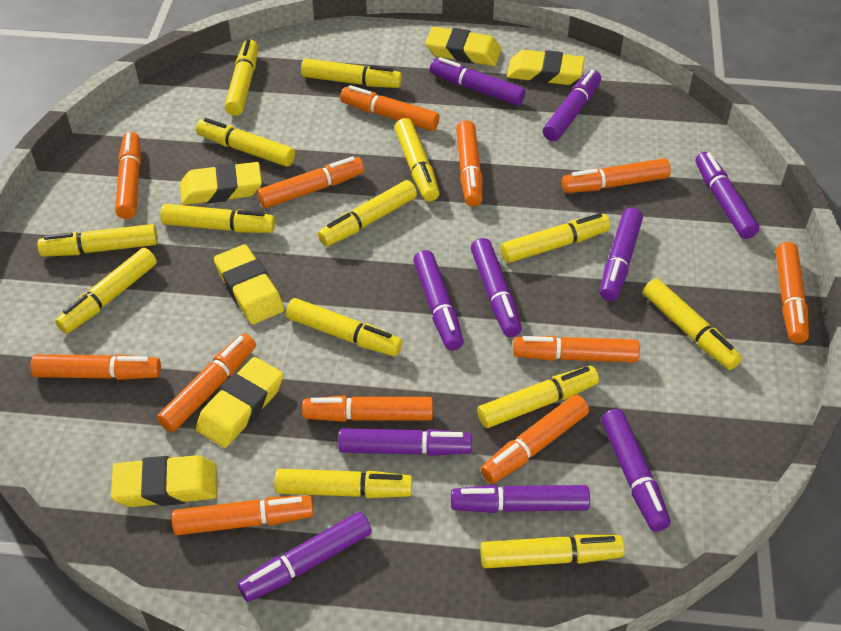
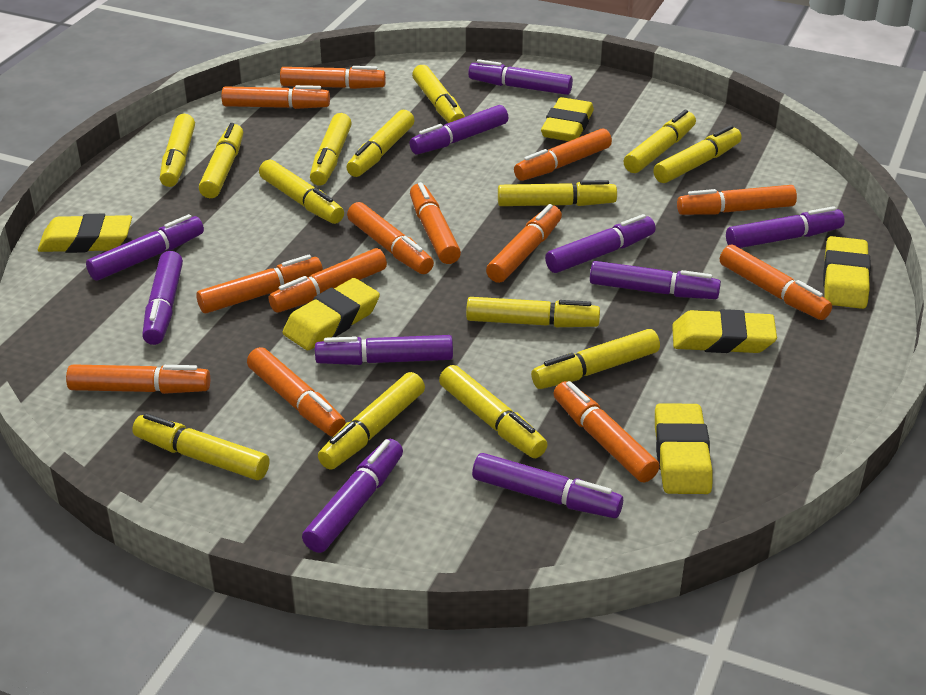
orange marker: 12 -> 13

